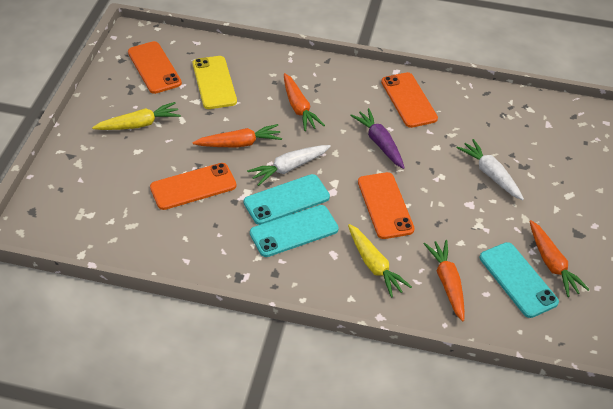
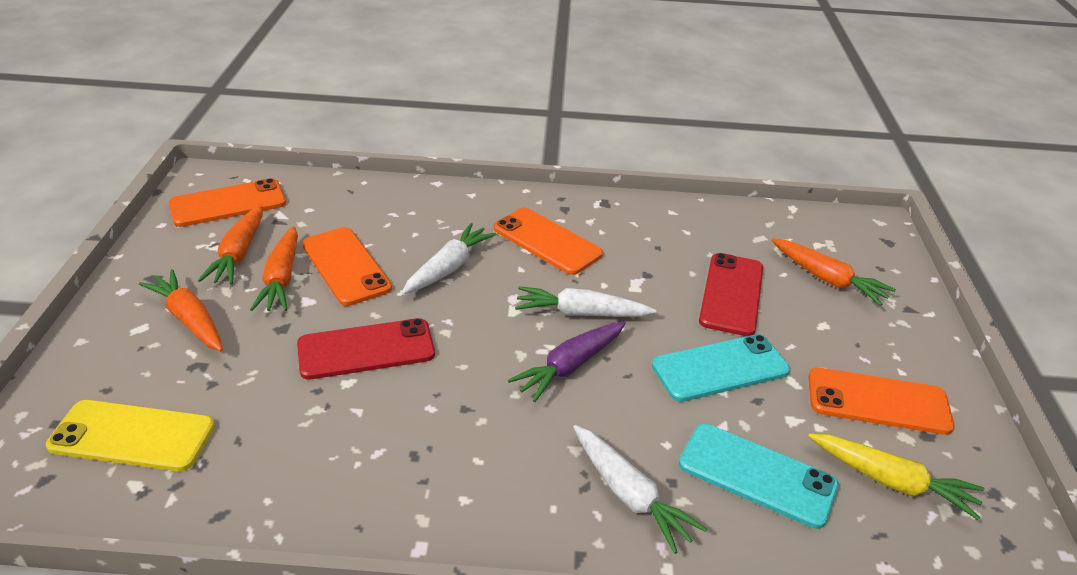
red phone: 0 -> 2
turquoise phone: 3 -> 2
white carrot: 2 -> 3
yellow carrot: 2 -> 1

